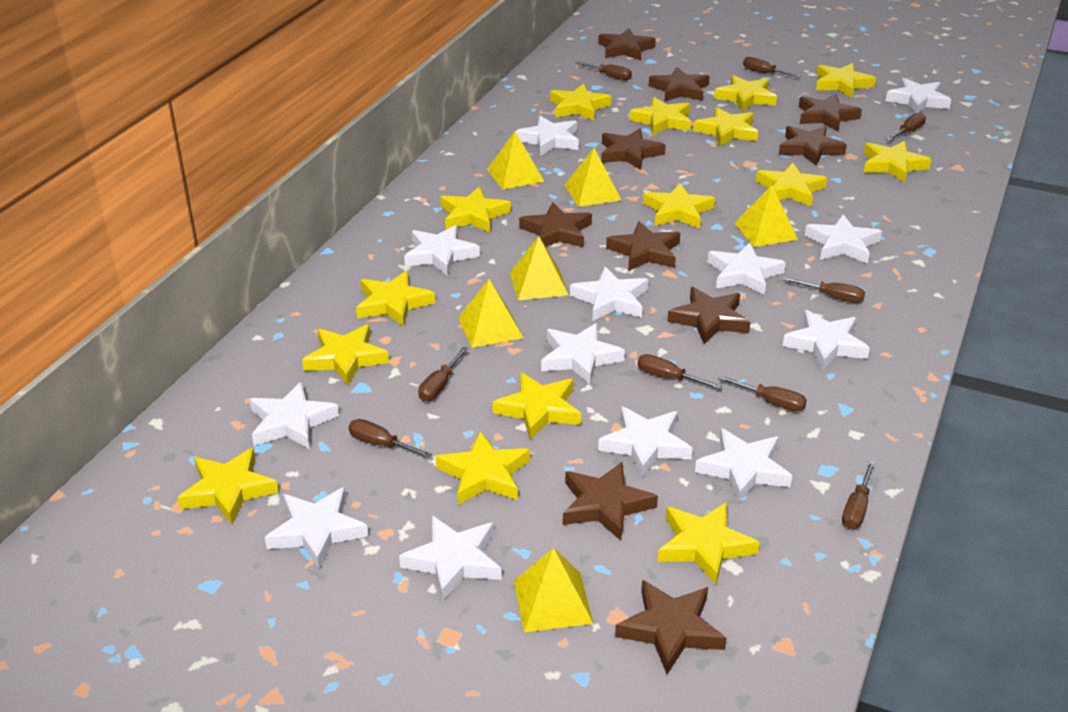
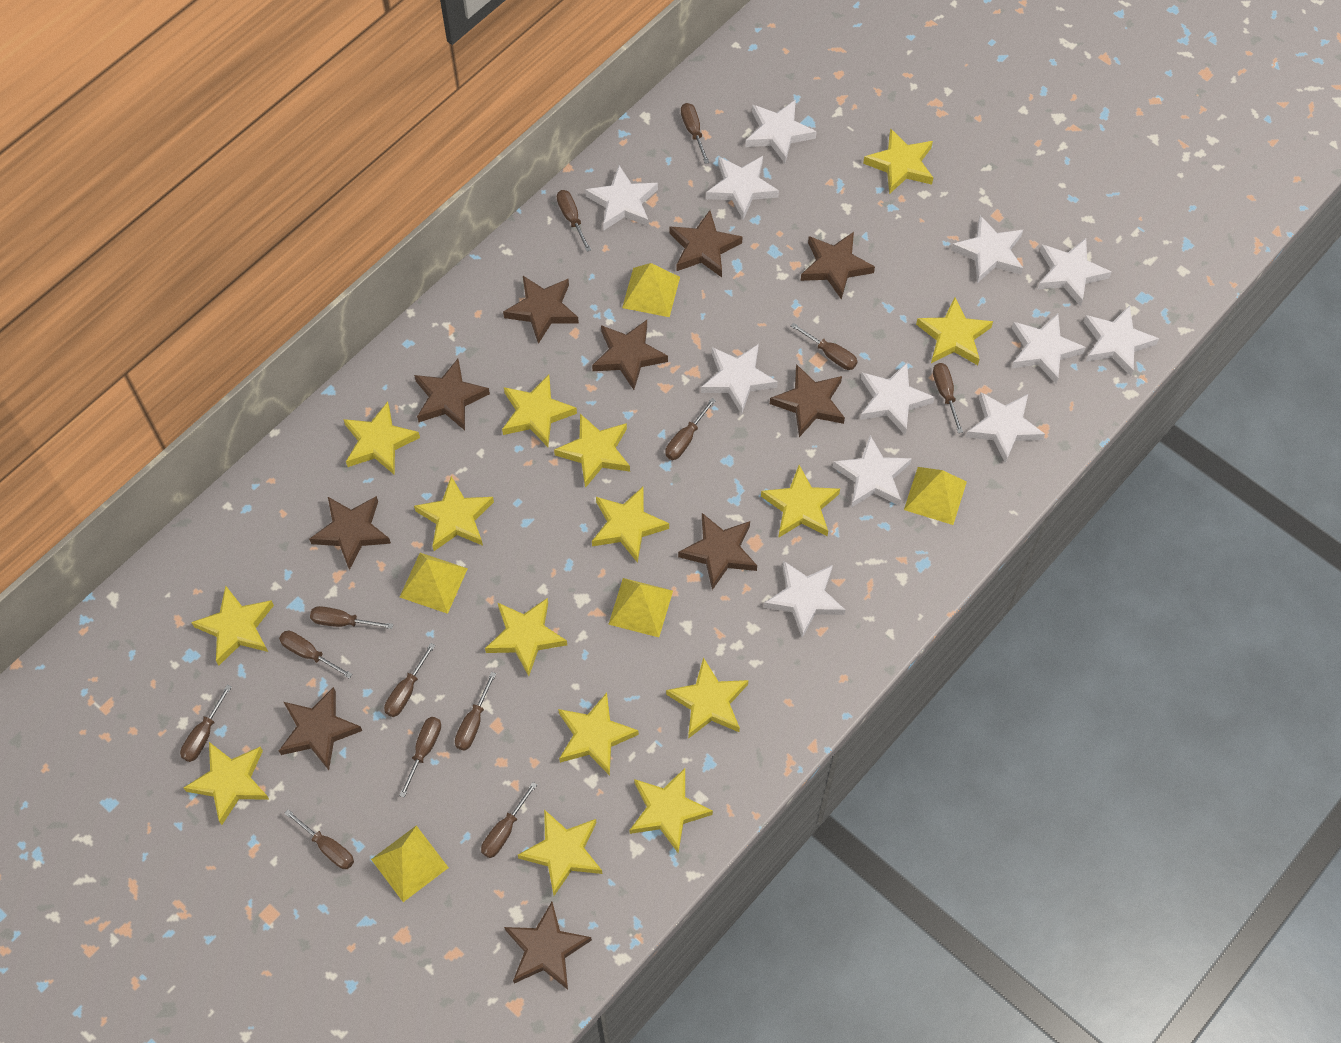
brown screwdriver: 9 -> 13
white star: 13 -> 12
yellow pyramid: 6 -> 5

